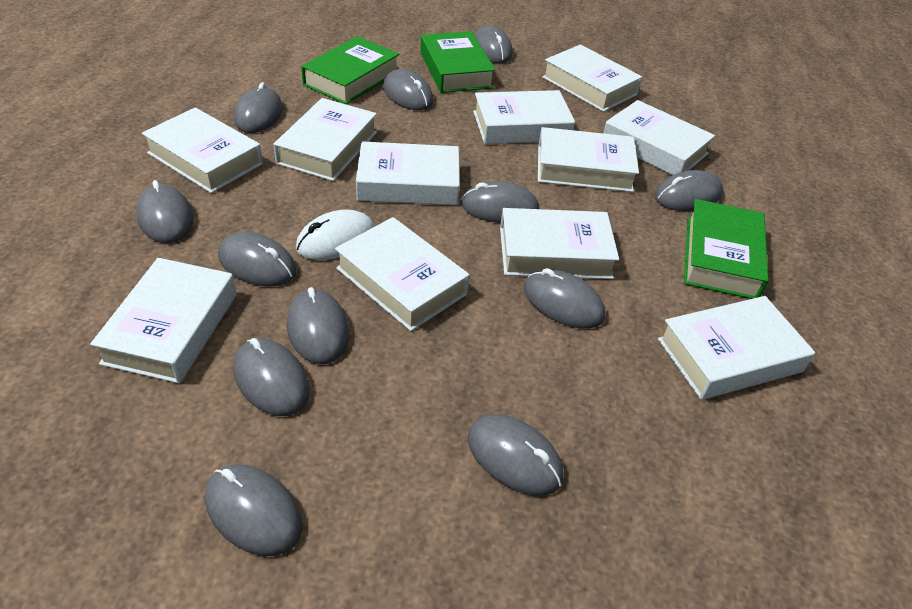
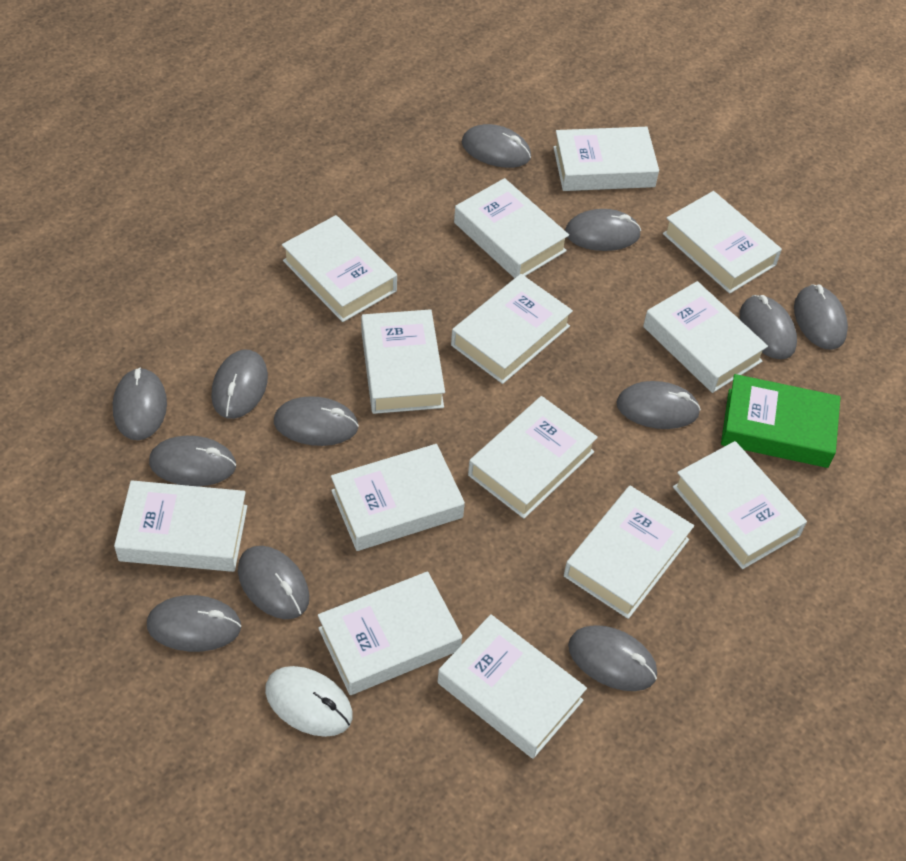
green book: 3 -> 1
white book: 11 -> 14

